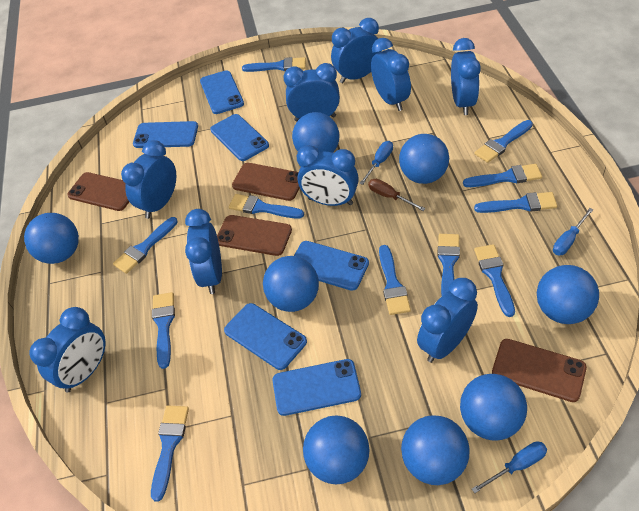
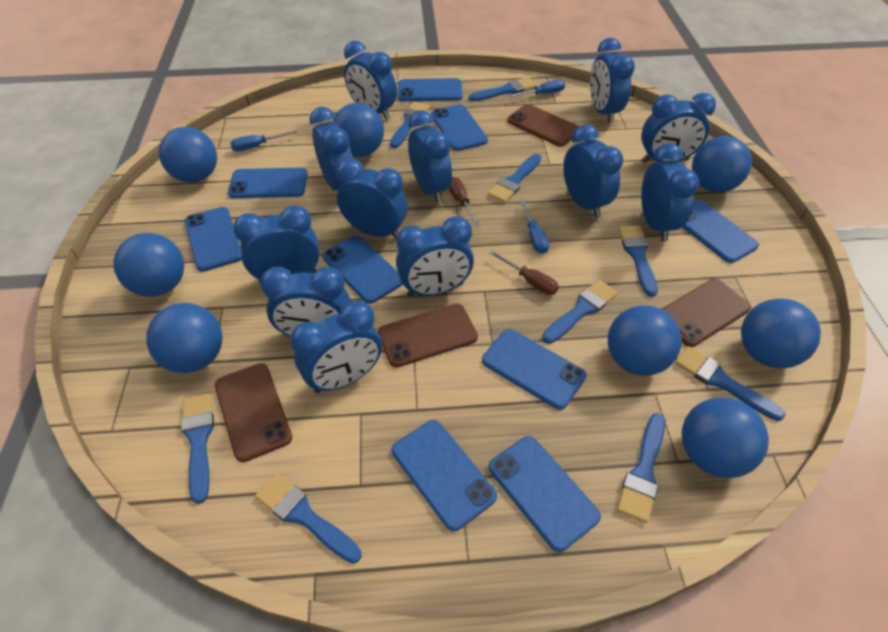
blue brush: 11 -> 9
blue clock: 9 -> 12
blue phone: 6 -> 9
brown screwdriver: 1 -> 2

